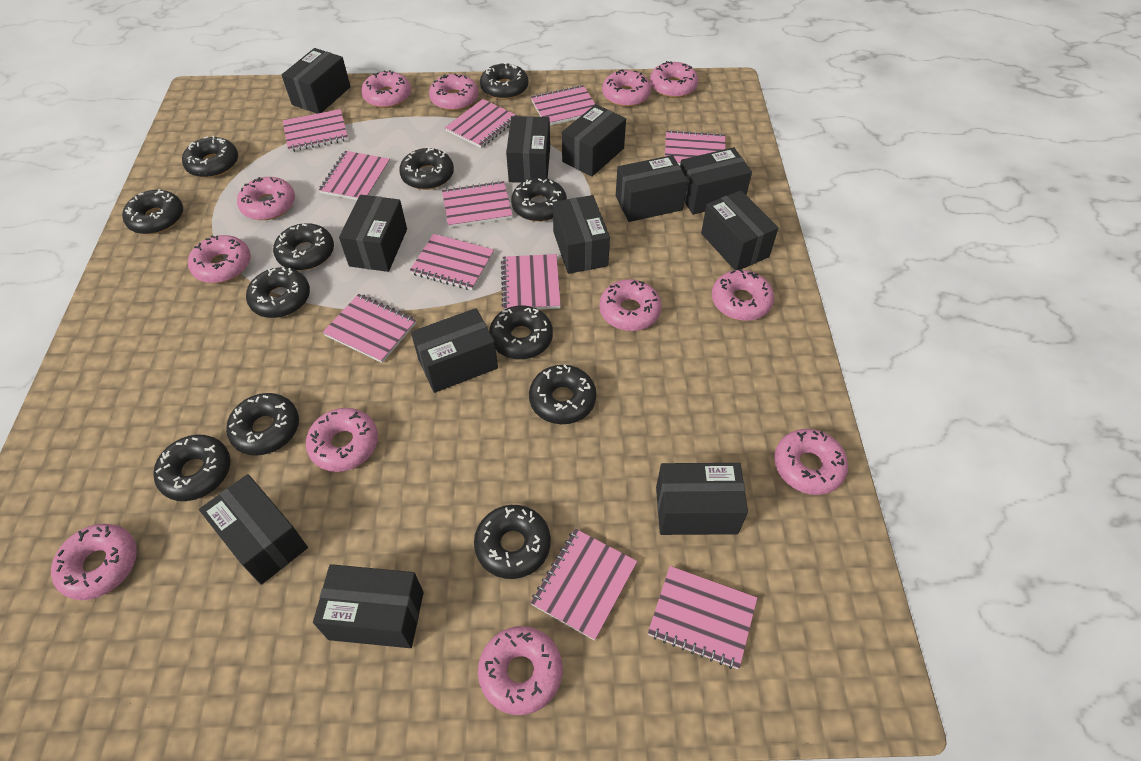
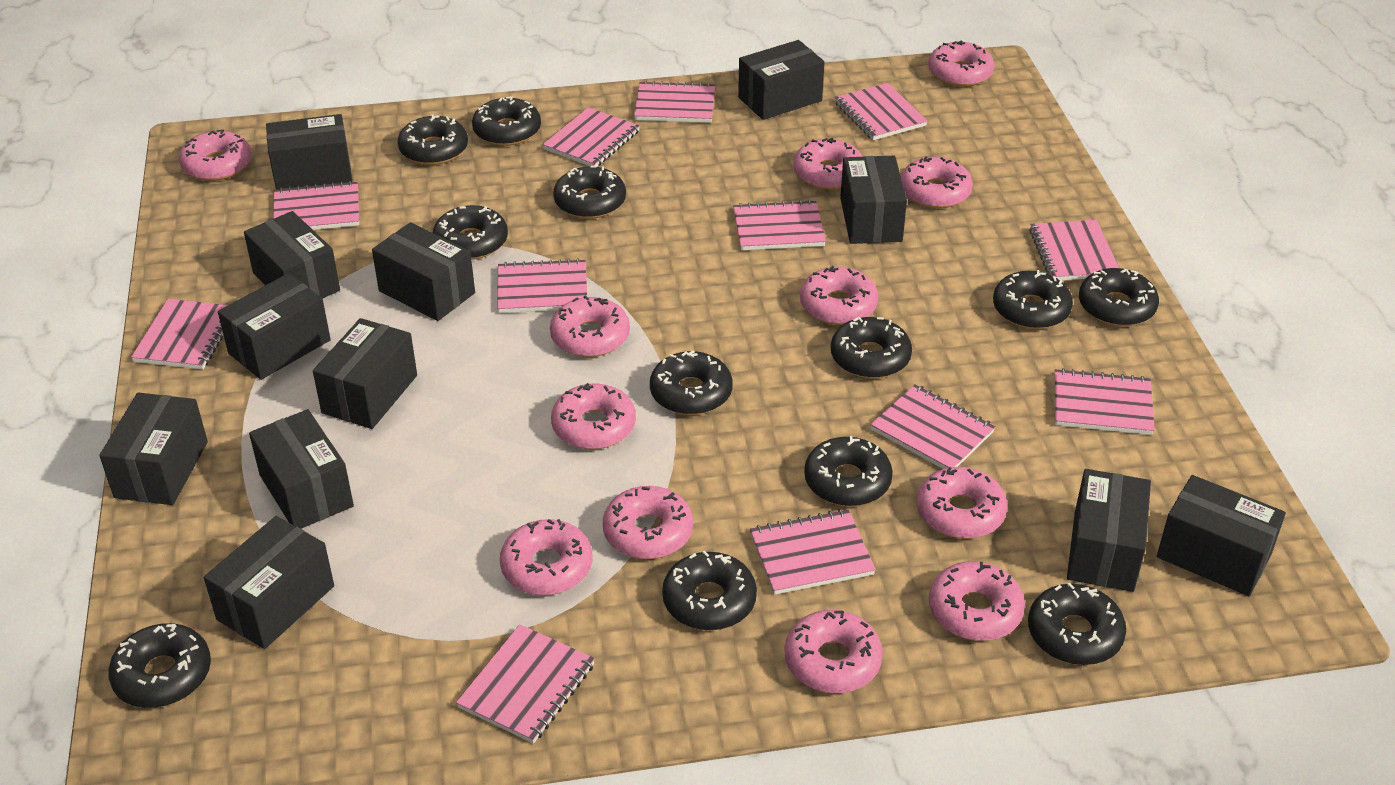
pink notebook: 11 -> 12

